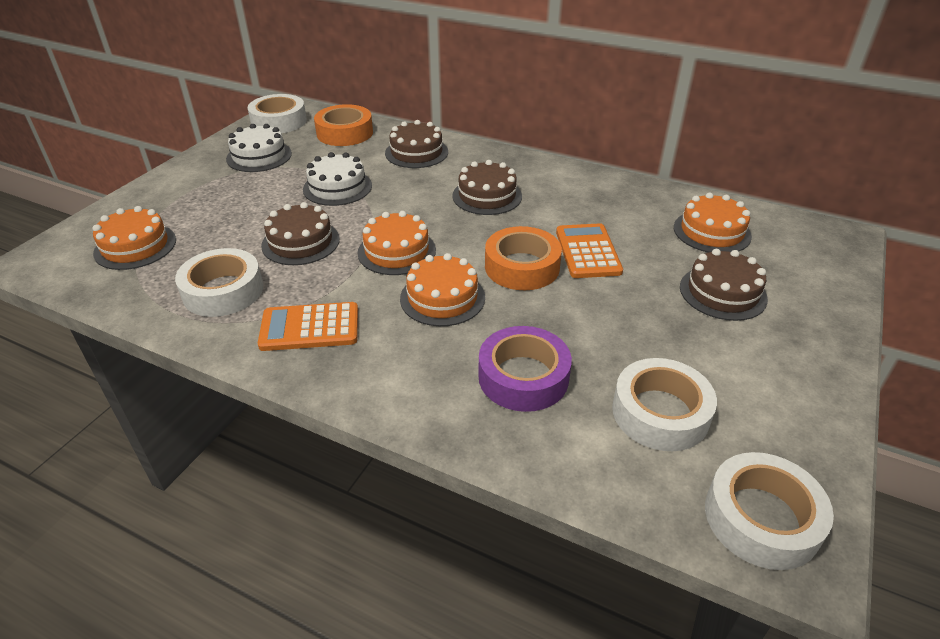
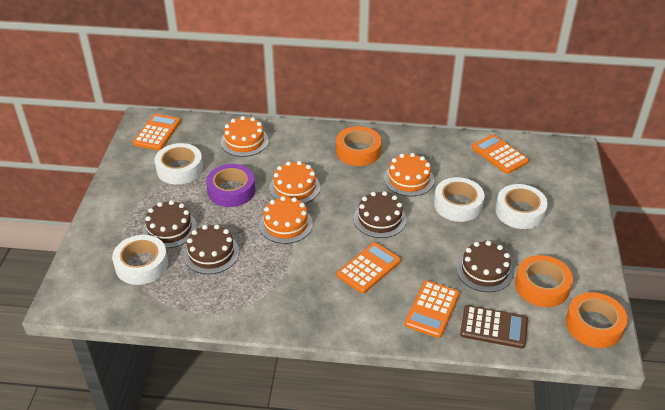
brown calculator: 0 -> 1
orange calculator: 2 -> 4
orange tape: 2 -> 3
white cake: 2 -> 0

